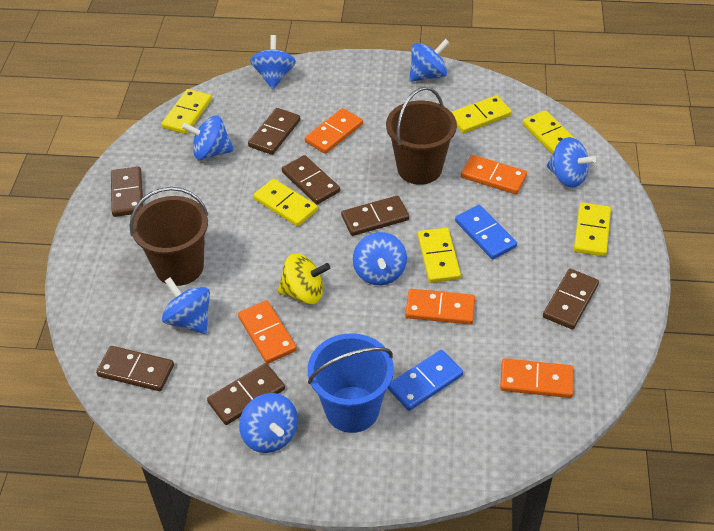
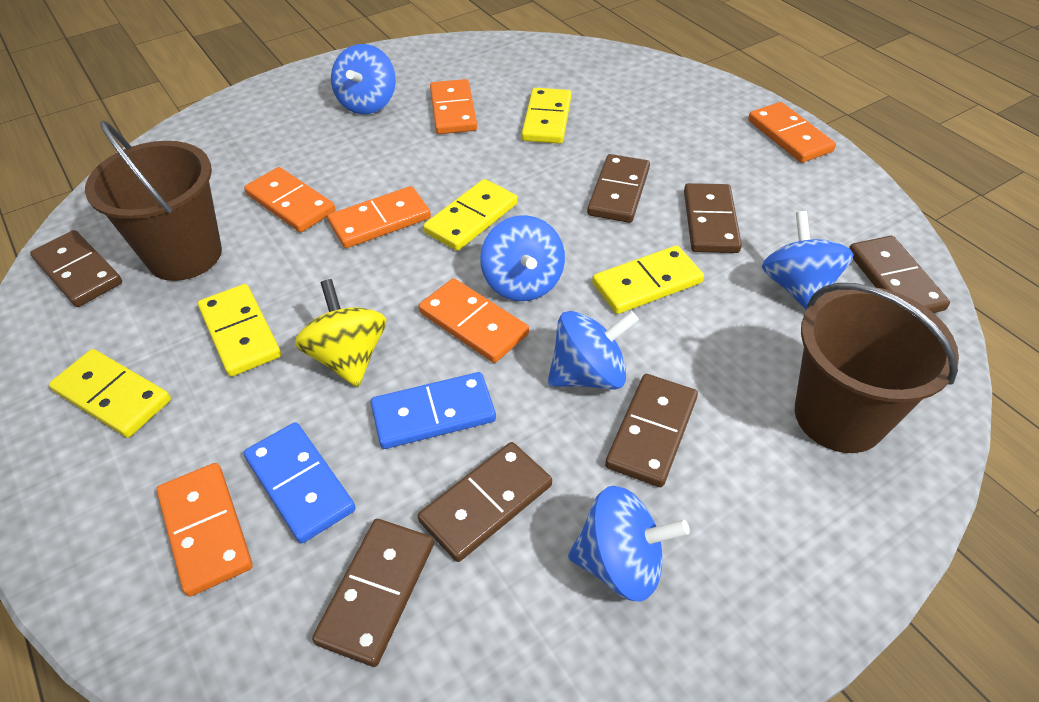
blue bucket: 1 -> 0
blue spinning top: 7 -> 5
orange domino: 5 -> 6
yellow domino: 6 -> 5

